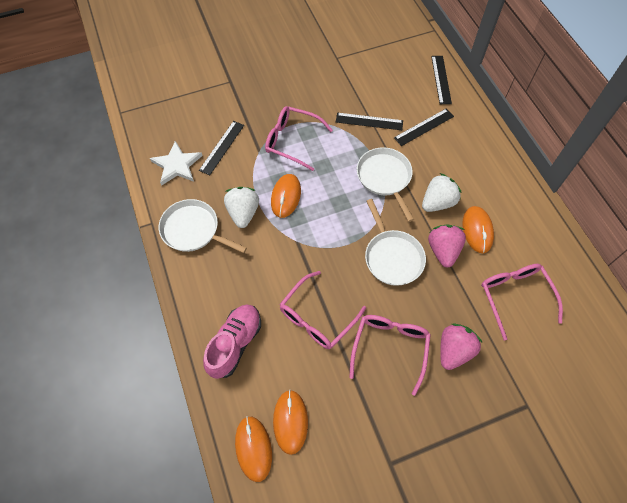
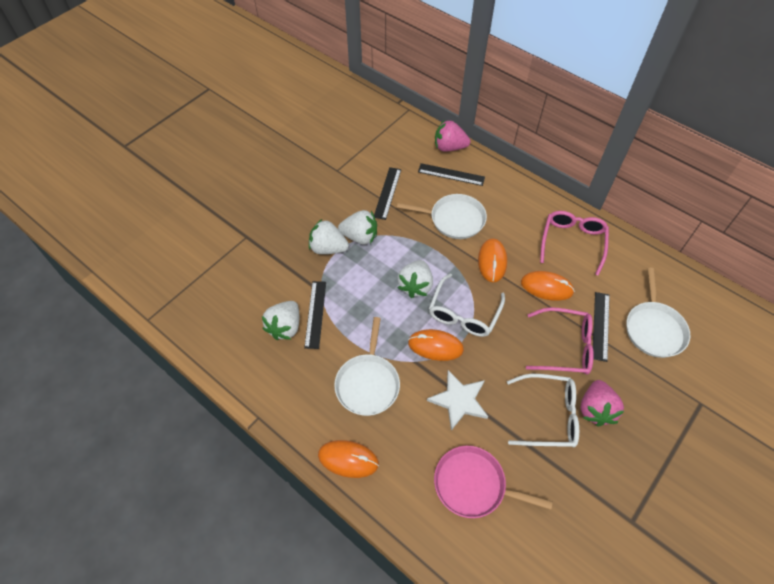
pink glasses: 4 -> 2
pink pan: 0 -> 1
pink shoe: 1 -> 0
white glasses: 0 -> 2
white strawberry: 2 -> 4

